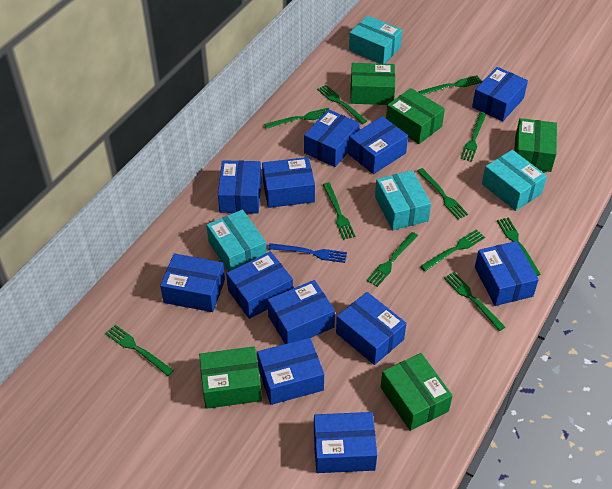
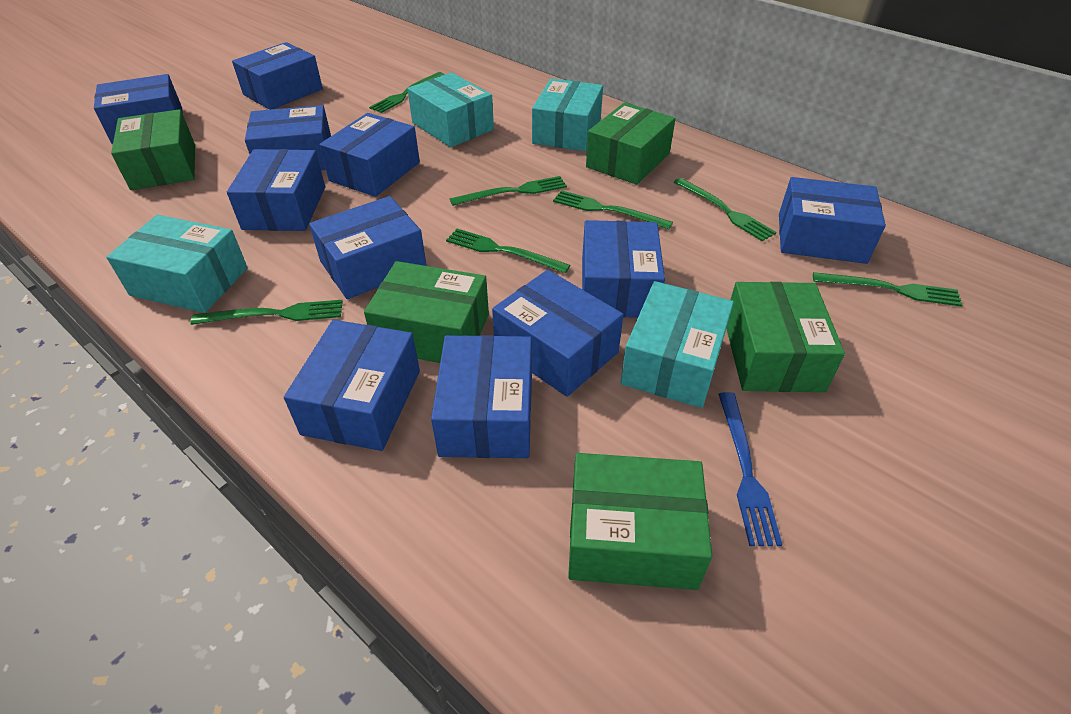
blue box: 12 -> 11
green fork: 11 -> 7

